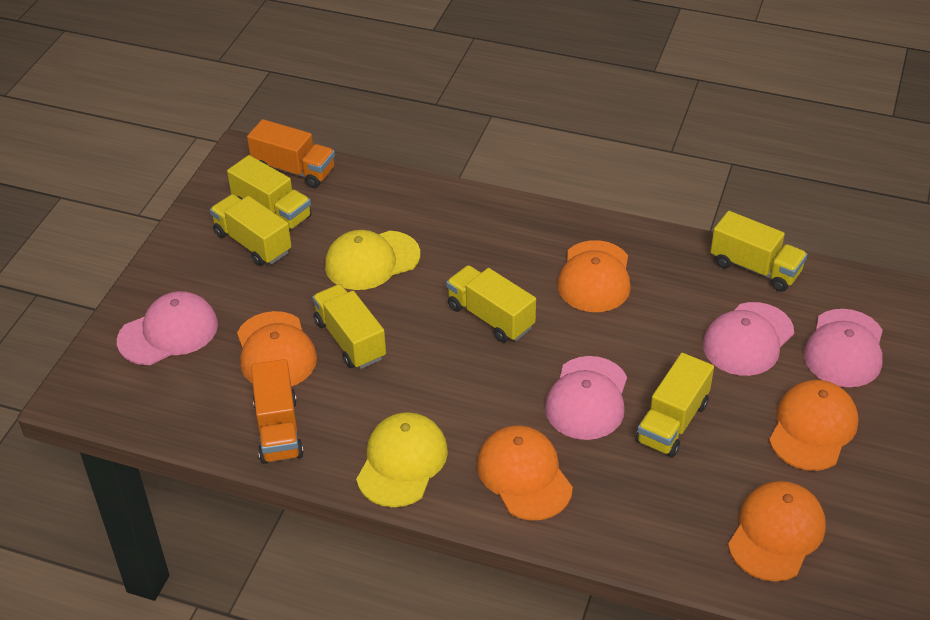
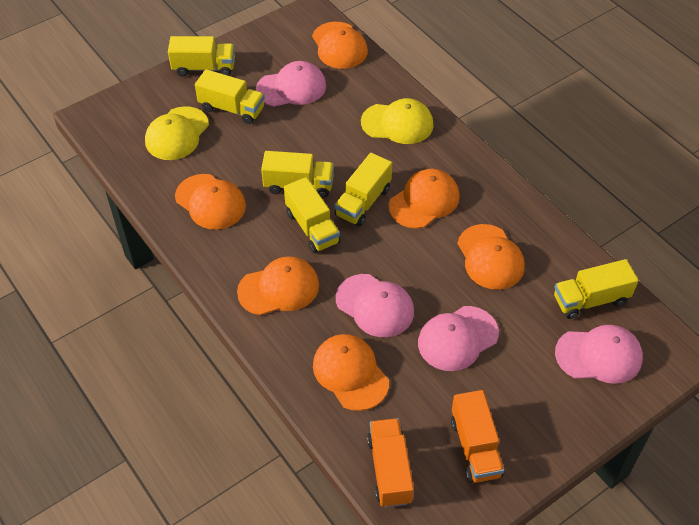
orange cap: 5 -> 6

